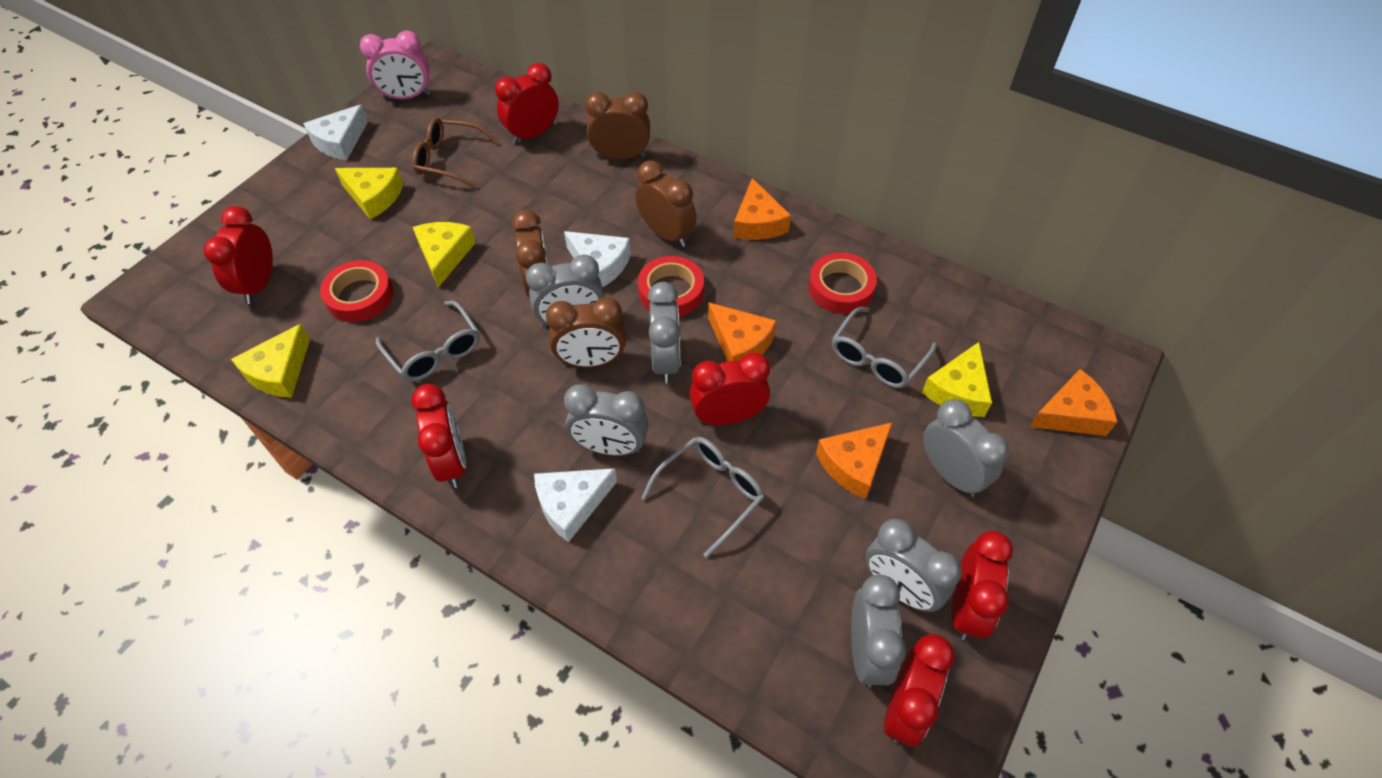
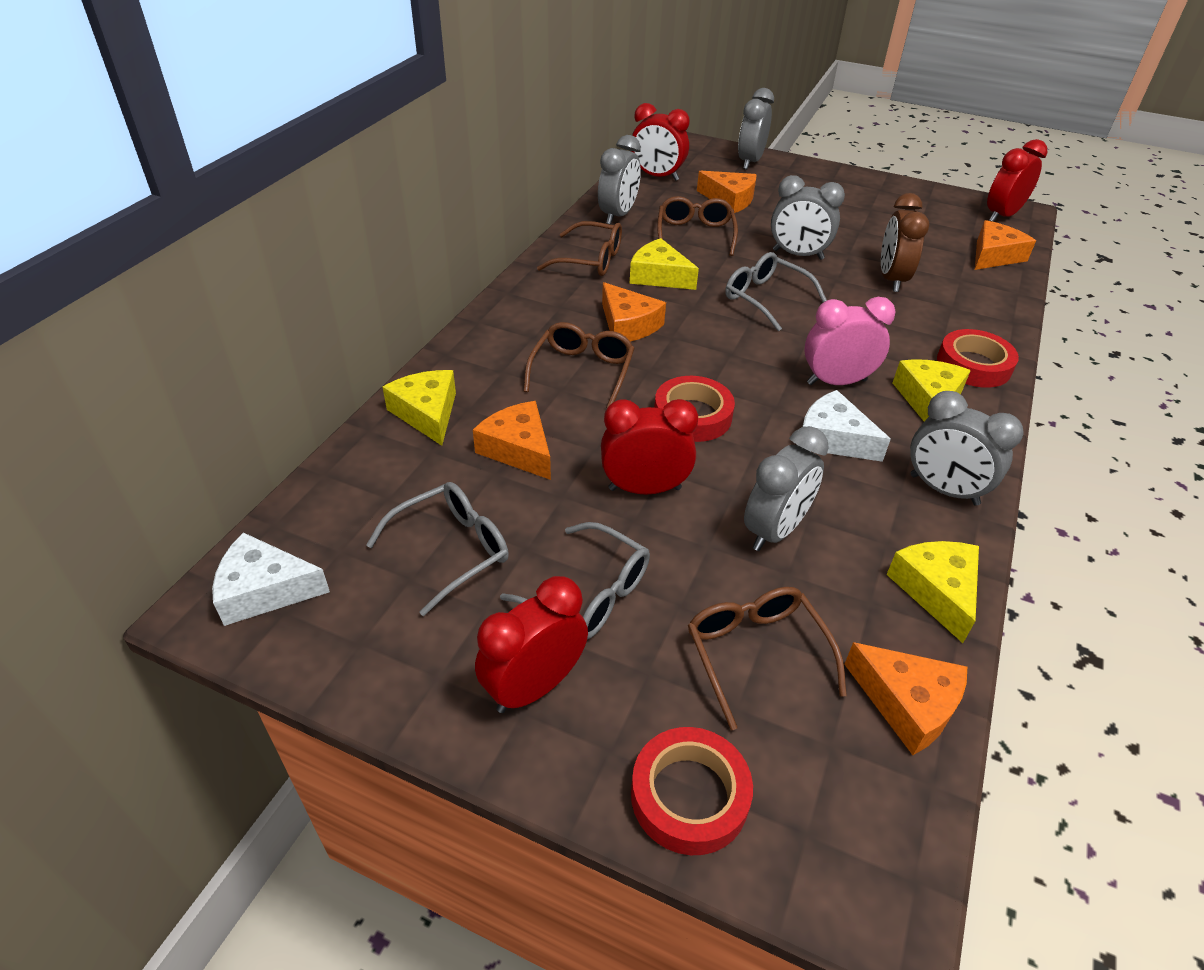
brown clock: 4 -> 1
brown glasses: 1 -> 4
grey clock: 6 -> 5
orange cheese: 4 -> 5
red clock: 6 -> 4
white cheese: 3 -> 2

